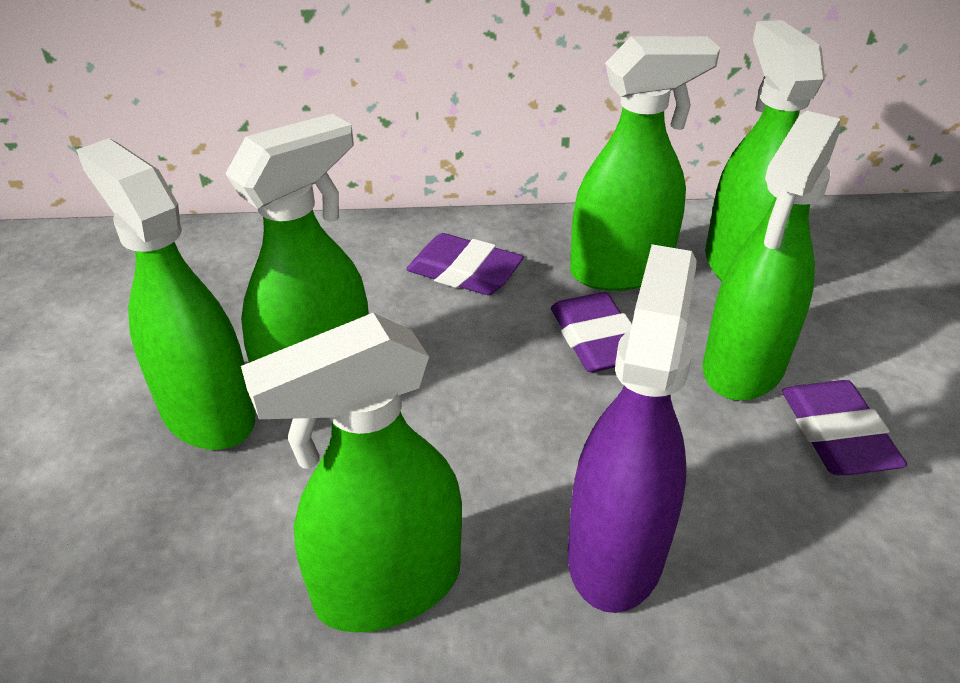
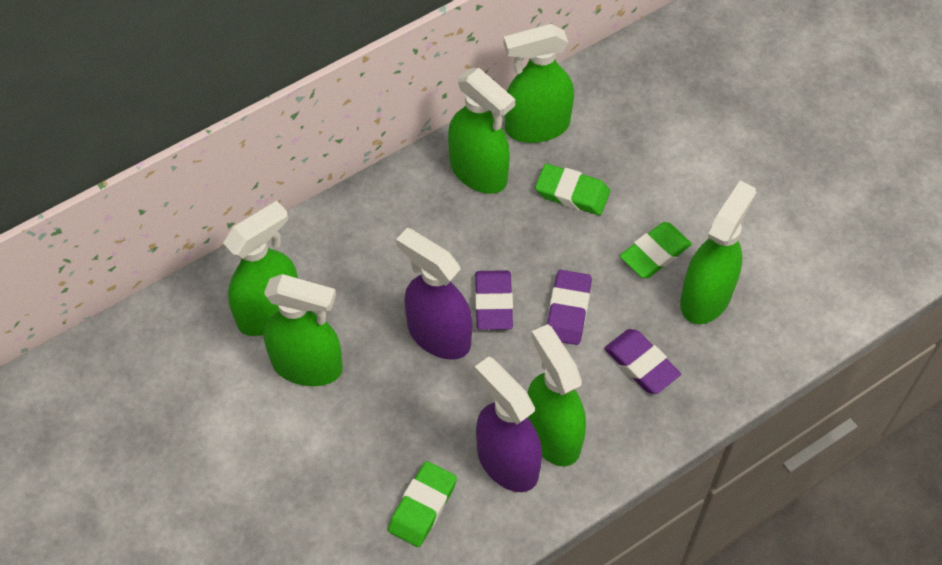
green eraser: 0 -> 3
purple spray bottle: 1 -> 2

